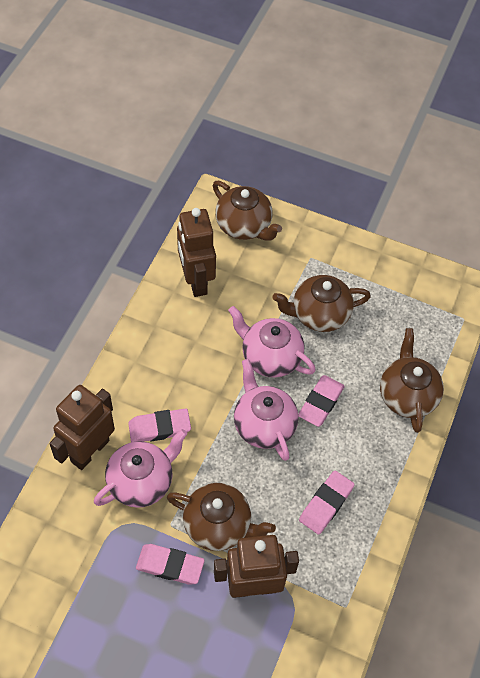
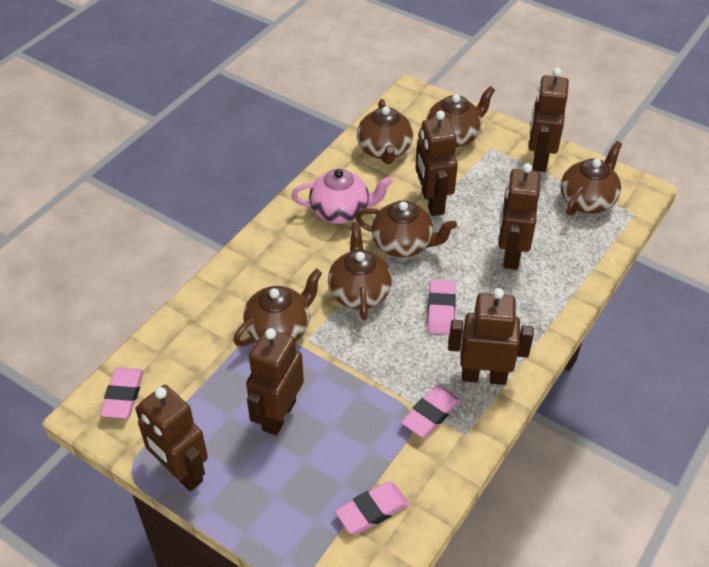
brown robot: 3 -> 6
brown teapot: 4 -> 6
pink teapot: 3 -> 1

